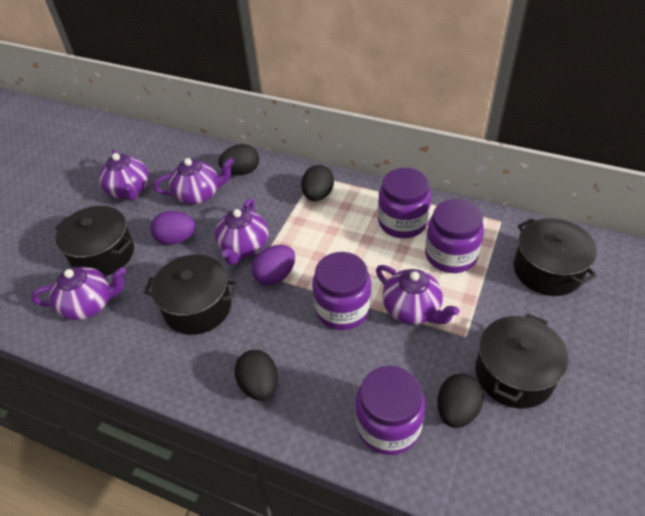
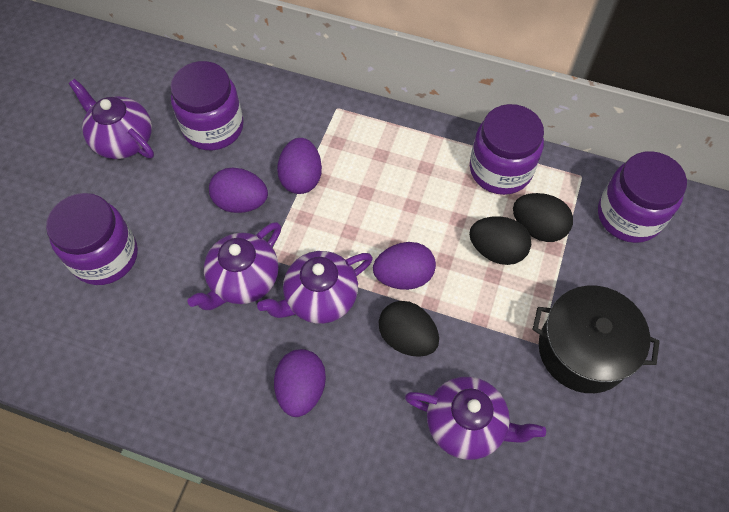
black egg: 4 -> 3
black pot: 4 -> 1
purple egg: 2 -> 4
purple teapot: 5 -> 4

